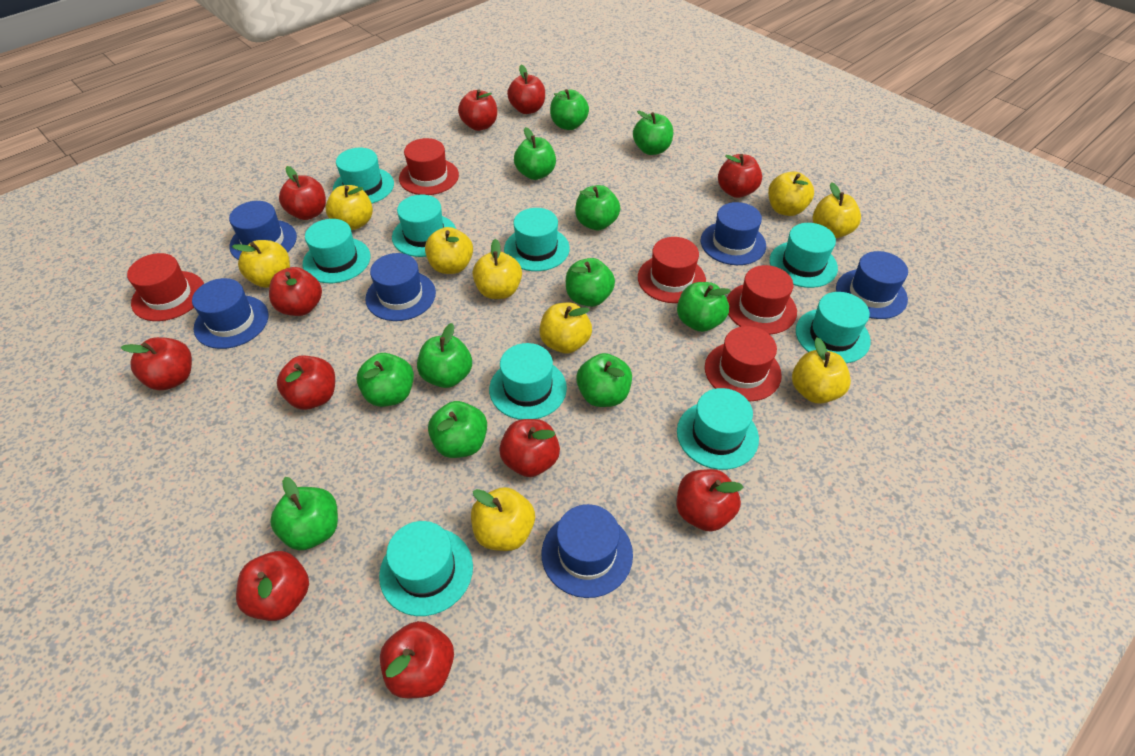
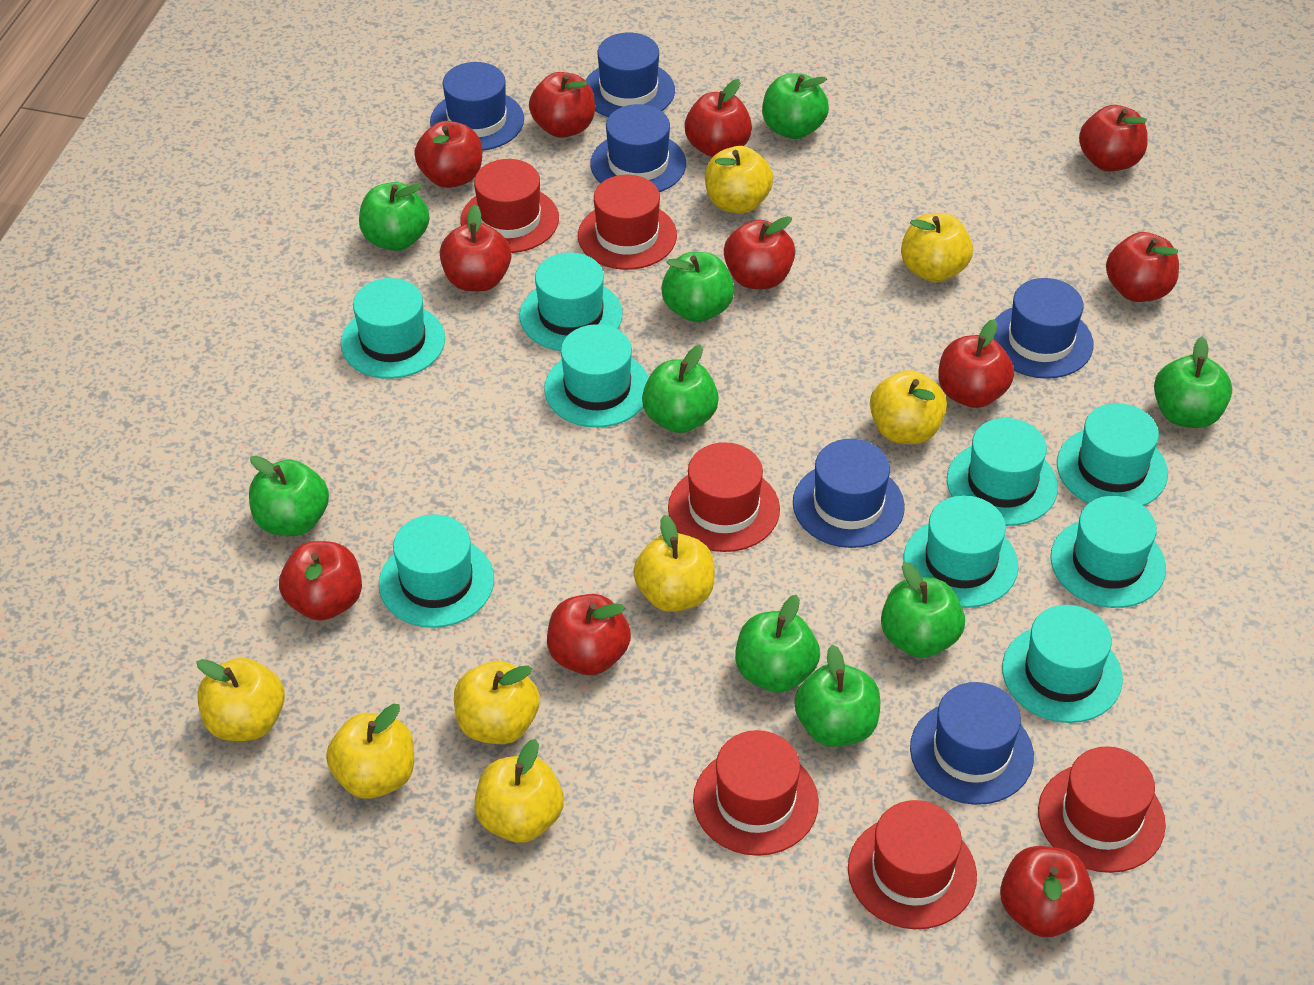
green apple: 11 -> 9
red hat: 5 -> 6
yellow apple: 9 -> 8

